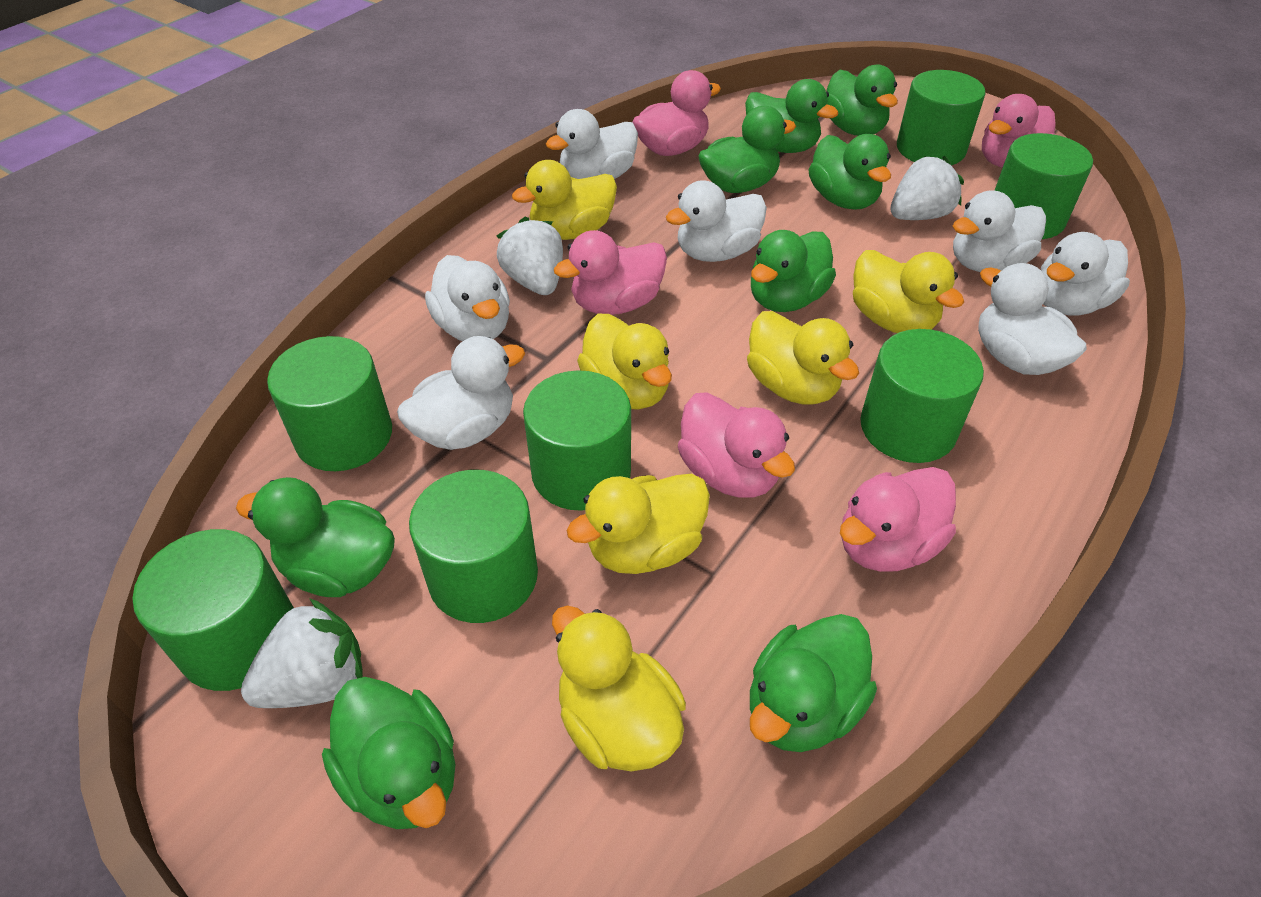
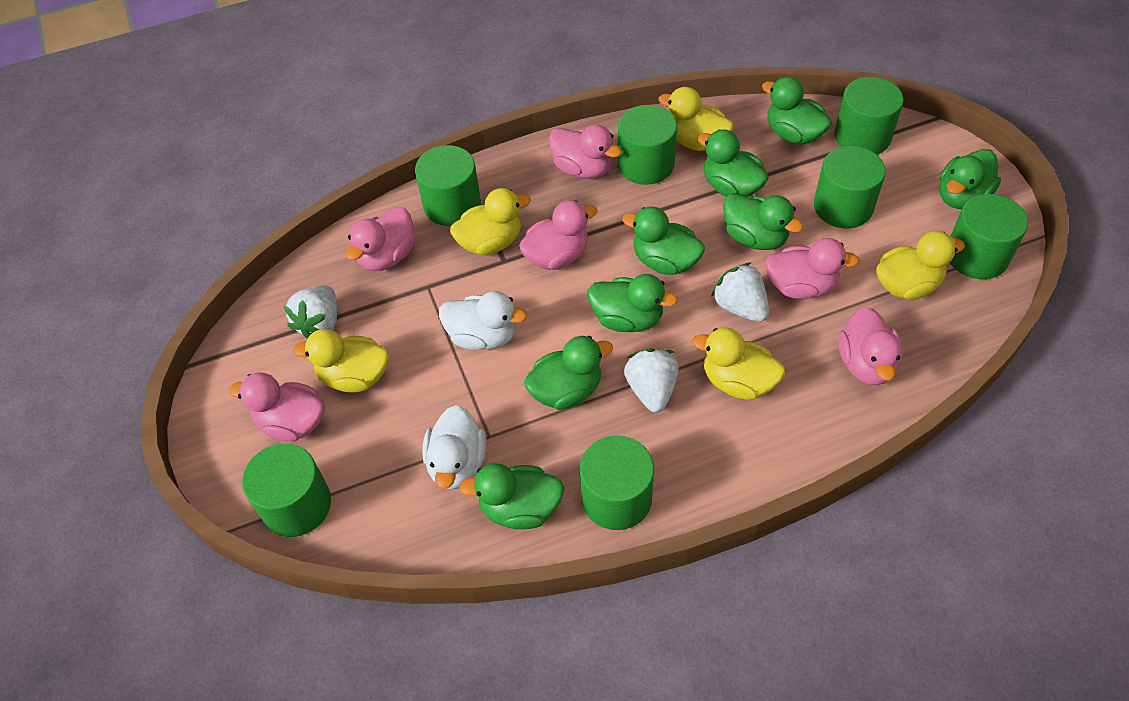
pink duck: 5 -> 6
white duck: 7 -> 2
yellow duck: 6 -> 5

